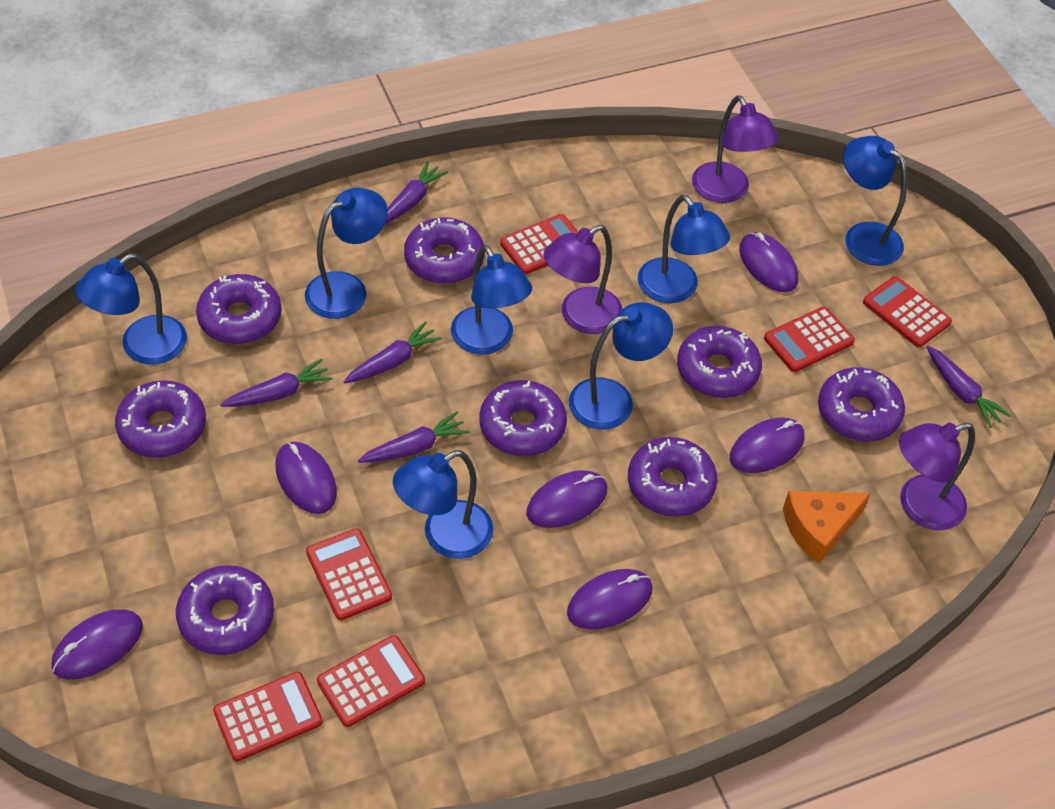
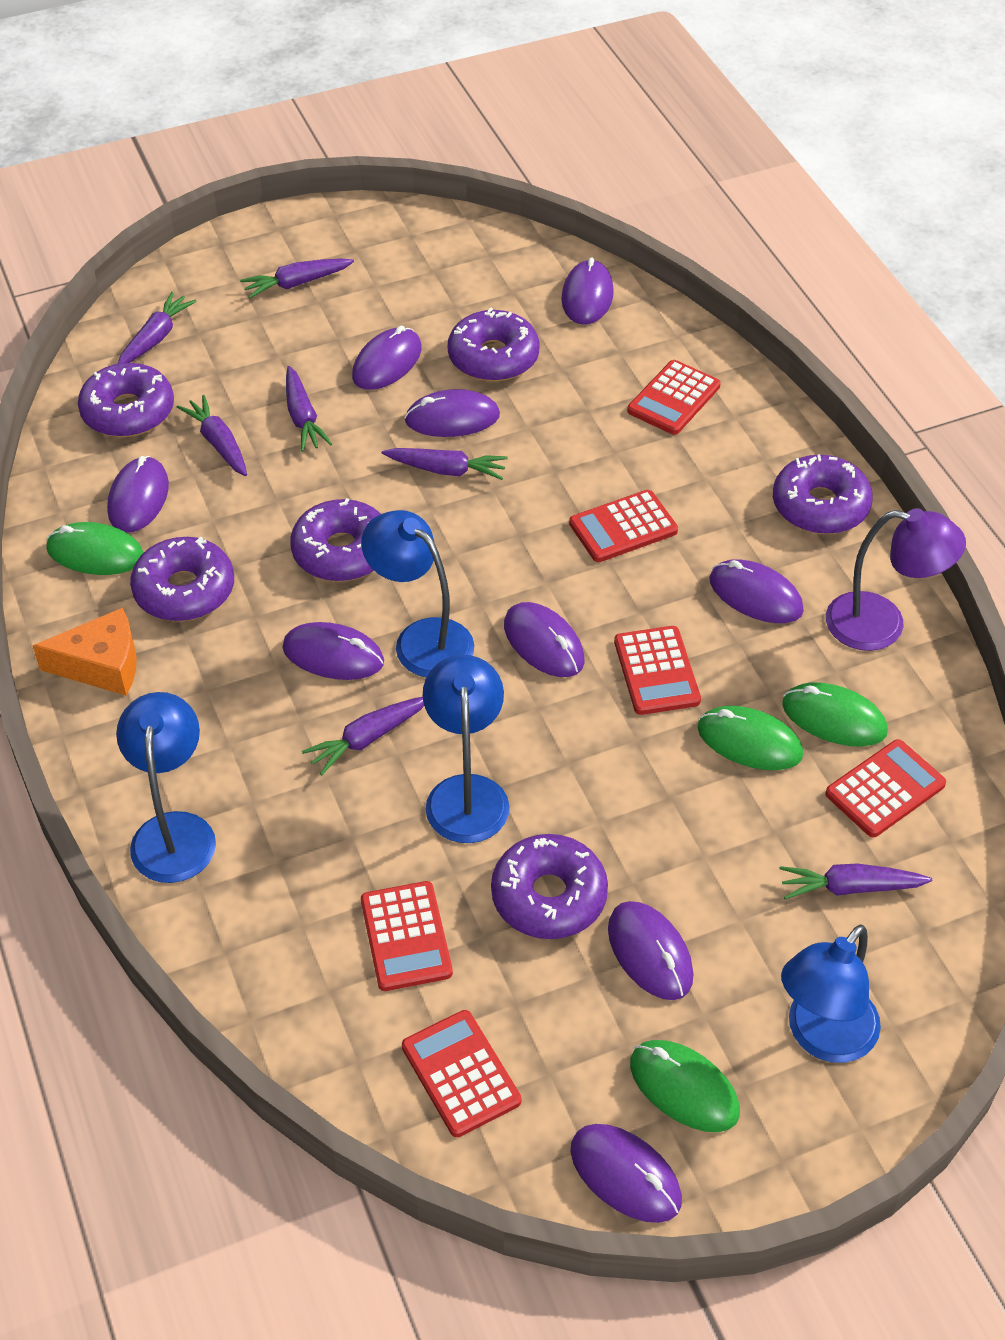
blue lamp: 7 -> 4
green mouse: 0 -> 4
purple carrot: 5 -> 7
purple donut: 8 -> 6
purple lamp: 3 -> 1
purple mouse: 6 -> 9

